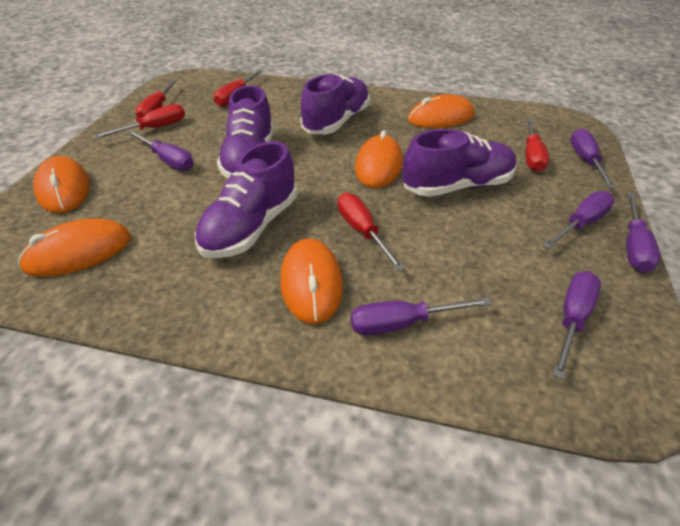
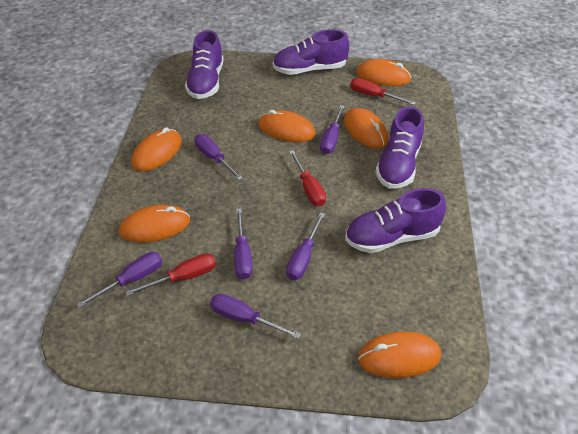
orange mouse: 5 -> 6
red screwdriver: 5 -> 3

